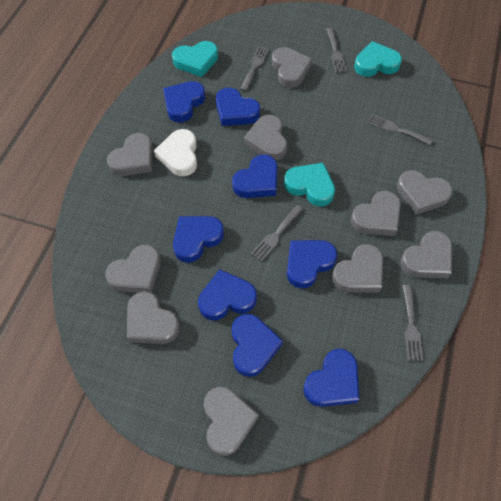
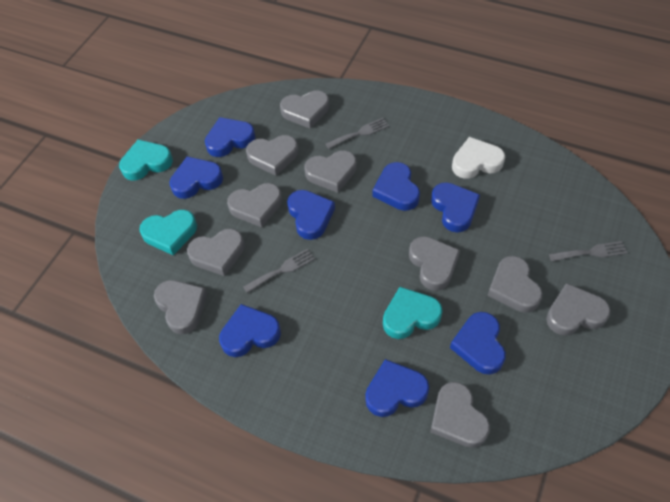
grey fork: 5 -> 3

